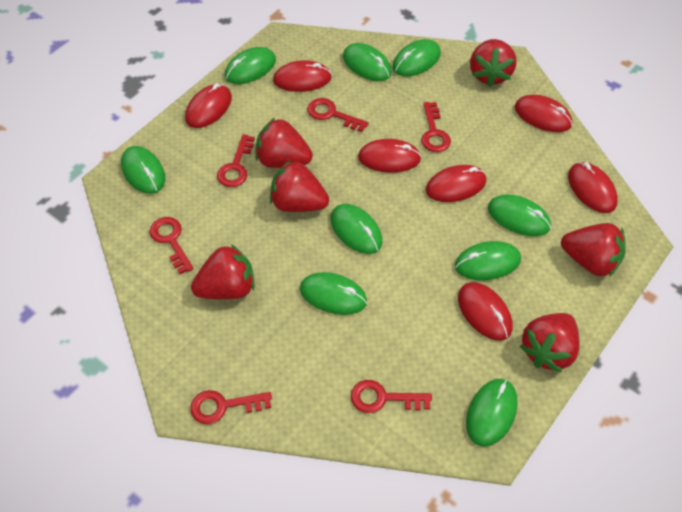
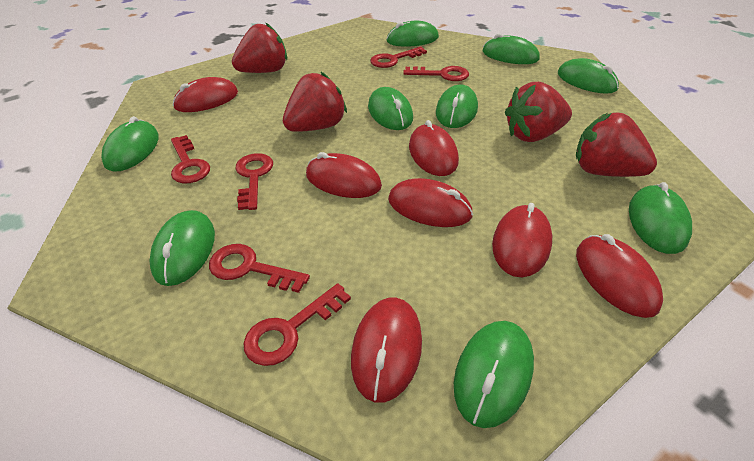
red strawberry: 6 -> 4

